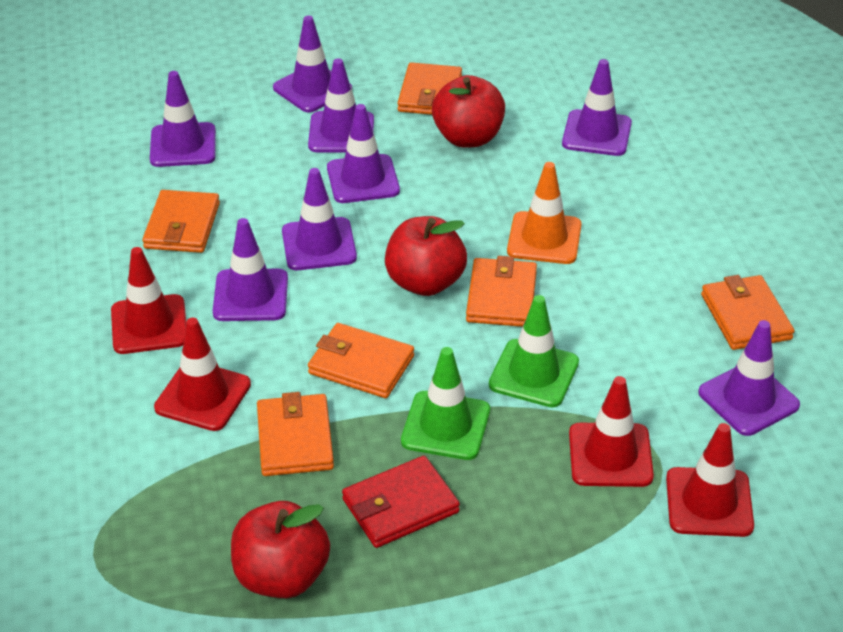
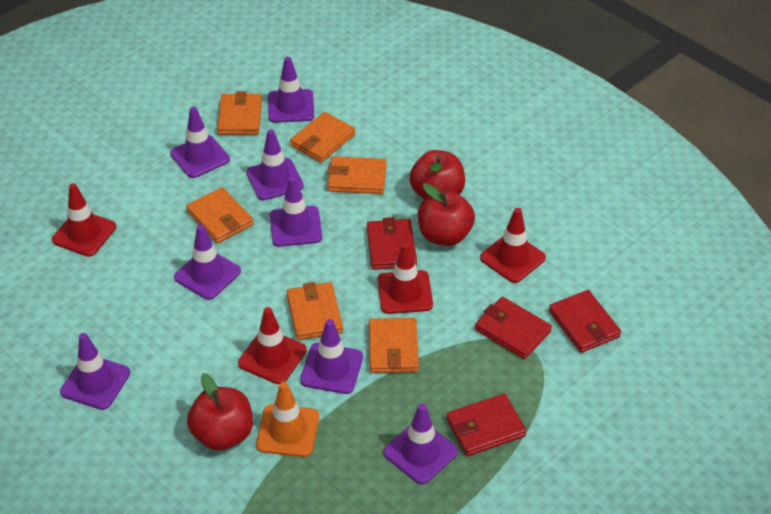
green traffic cone: 2 -> 0
red wallet: 1 -> 4

